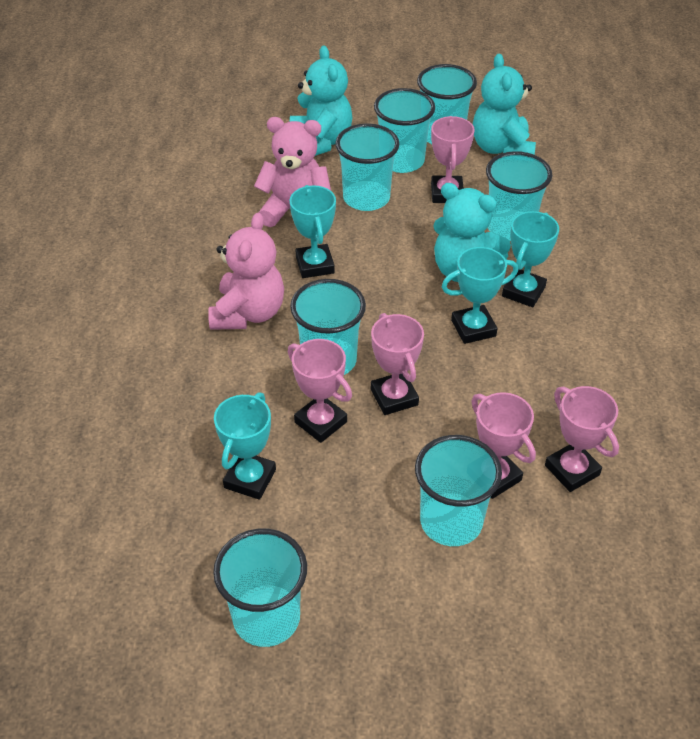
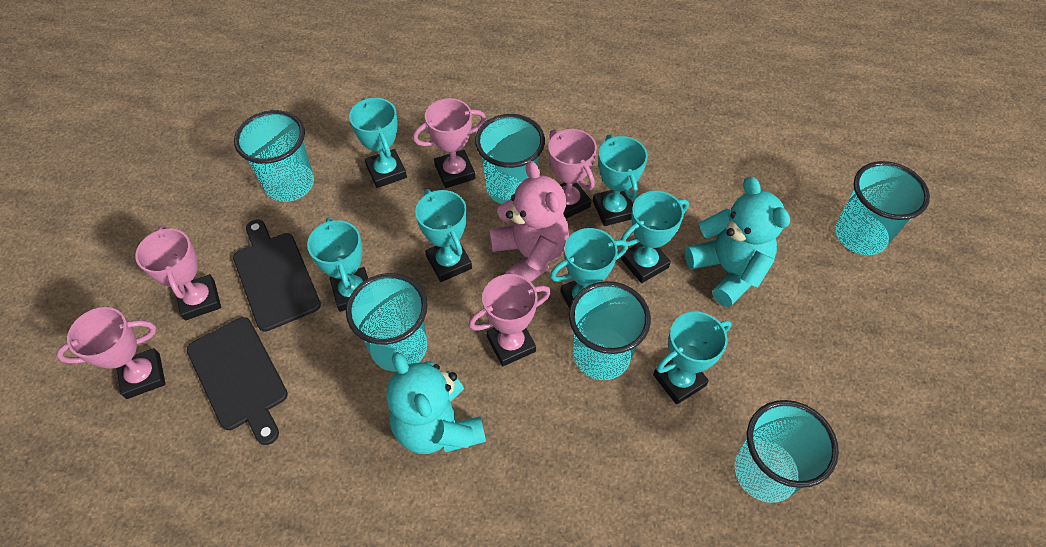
black cutting board: 0 -> 2
pink teddy bear: 2 -> 1
turquoise cup: 7 -> 6
turquoise teddy bear: 3 -> 2
turquoise trophy: 4 -> 7

